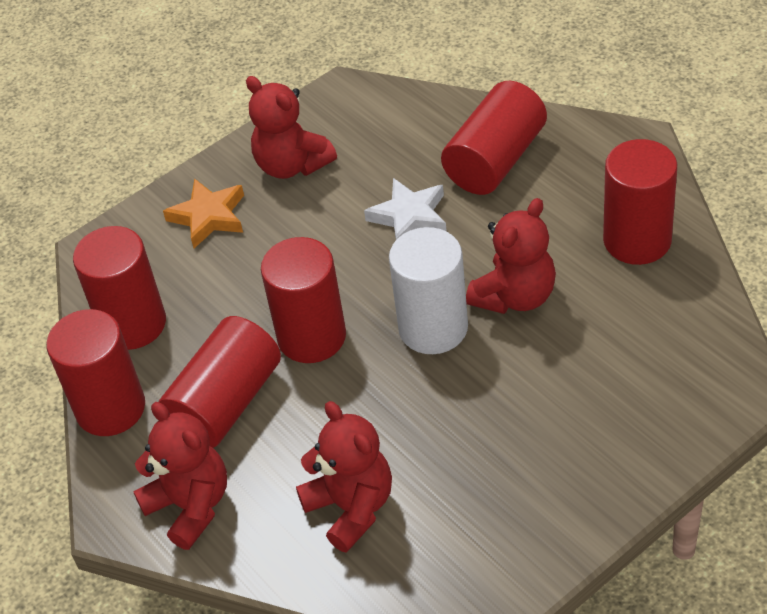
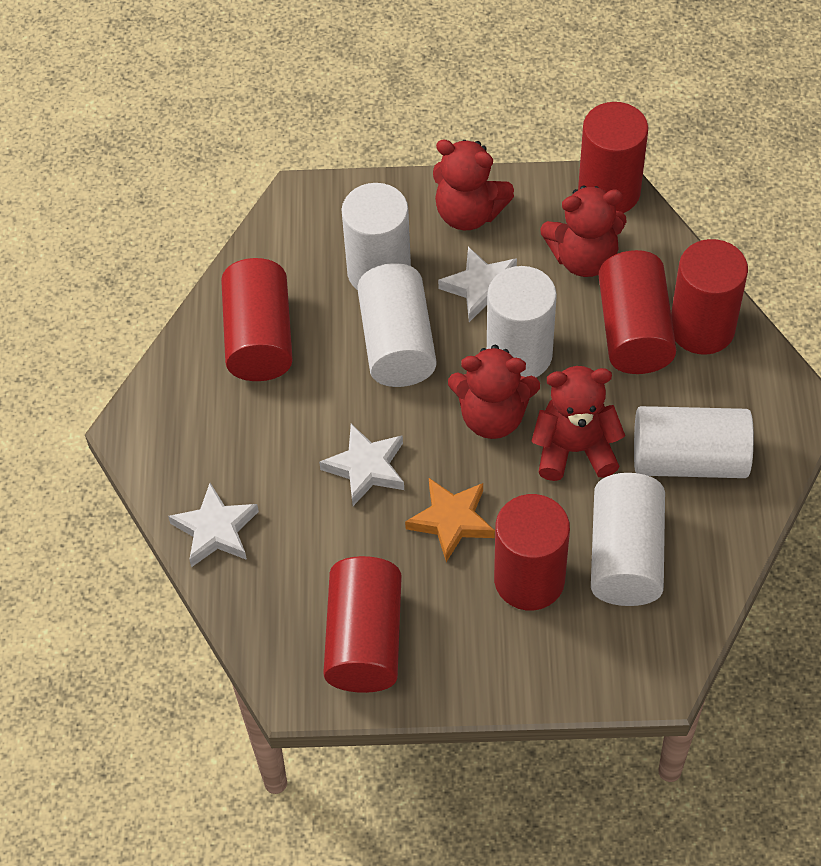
white cylinder: 1 -> 5
white star: 1 -> 3

